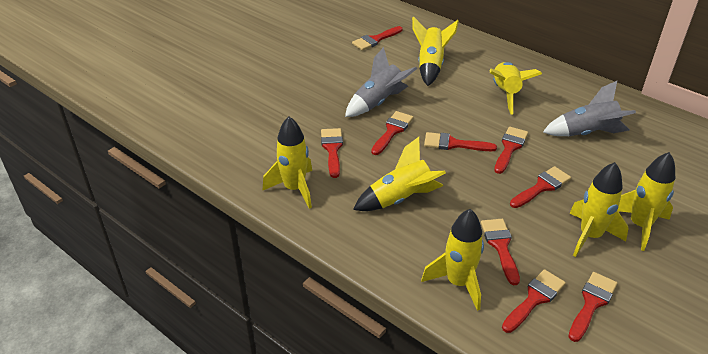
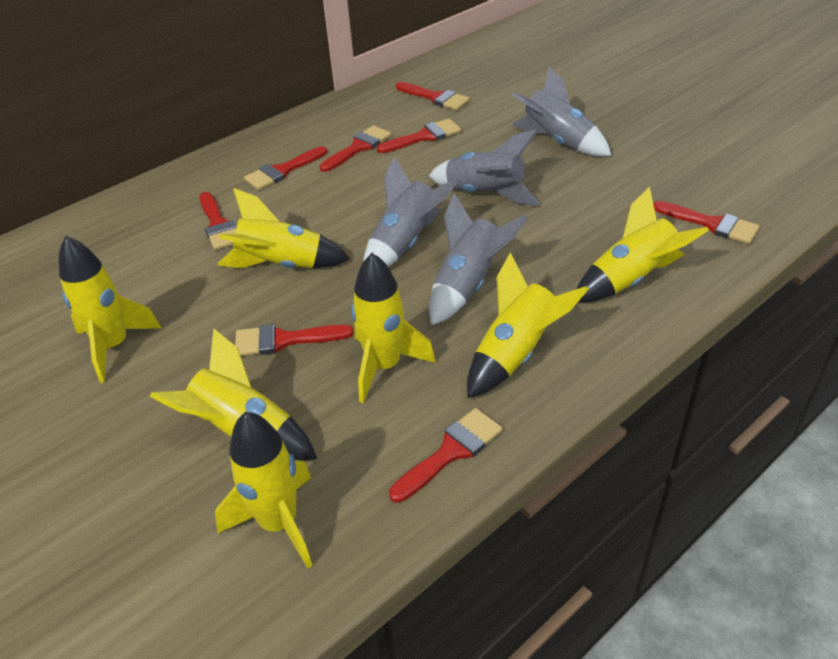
grey rocket: 2 -> 4
red brush: 9 -> 8

